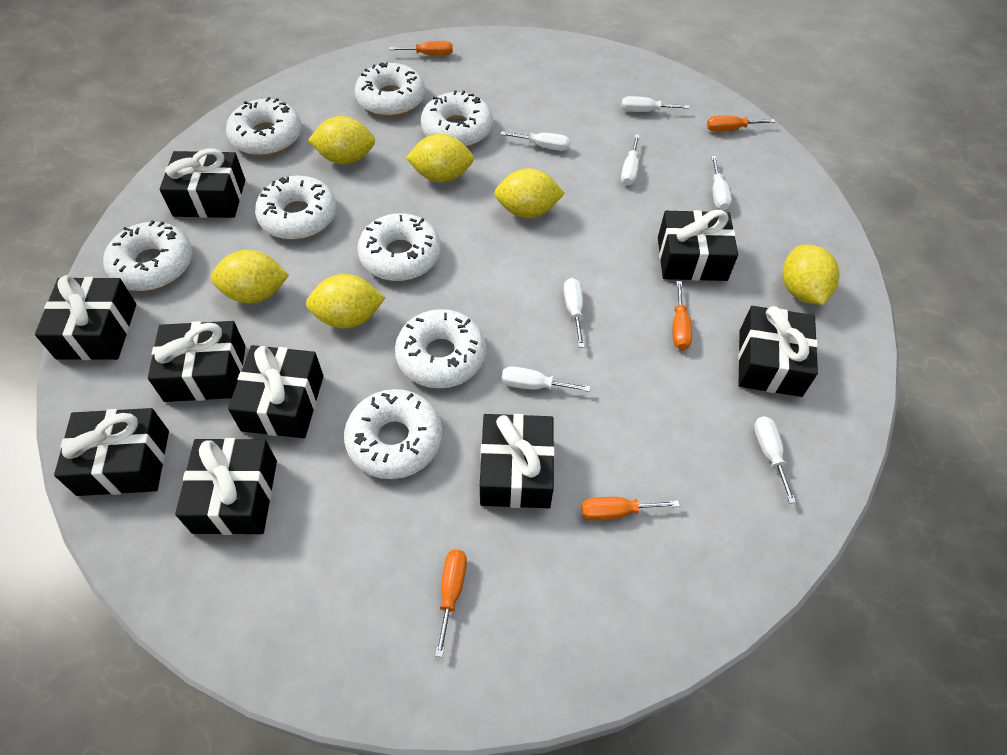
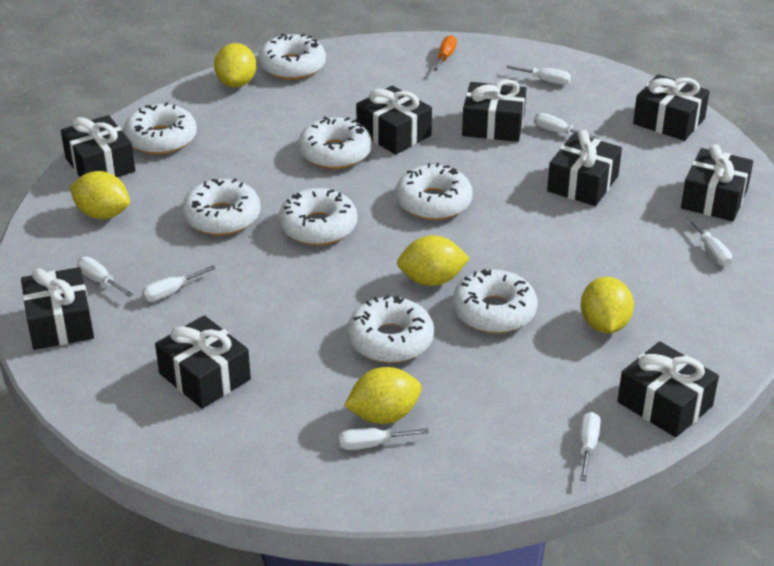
orange screwdriver: 5 -> 1
yellow lemon: 6 -> 5

